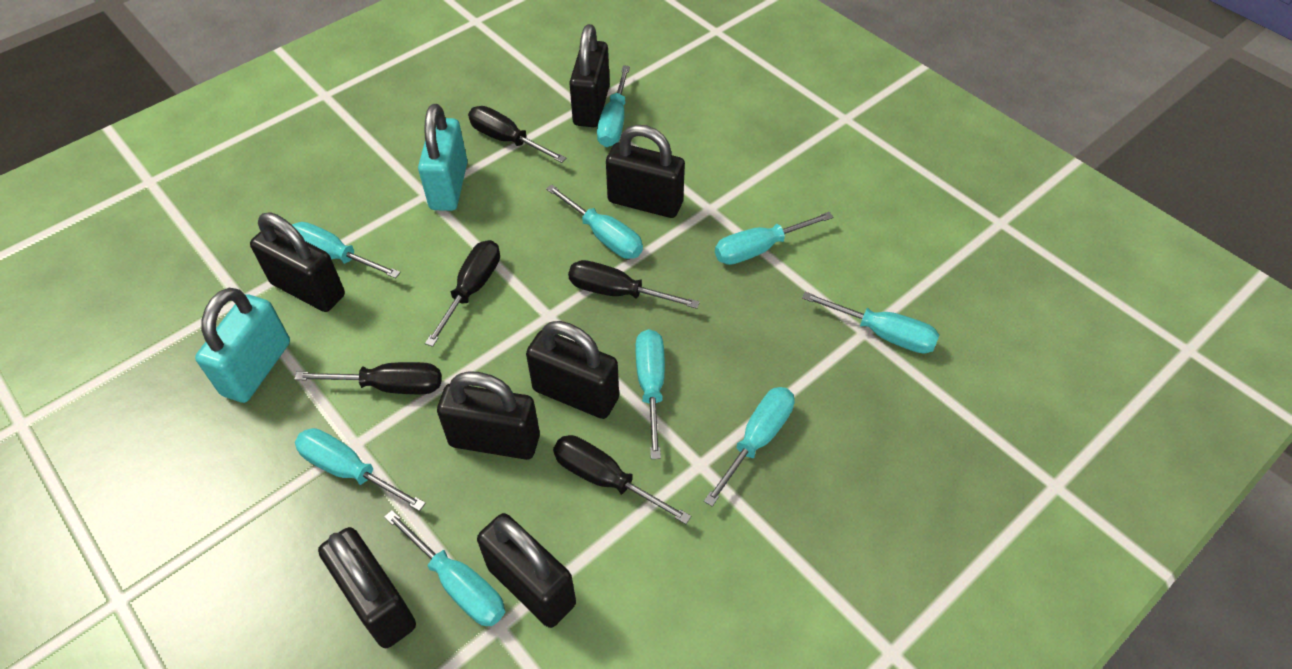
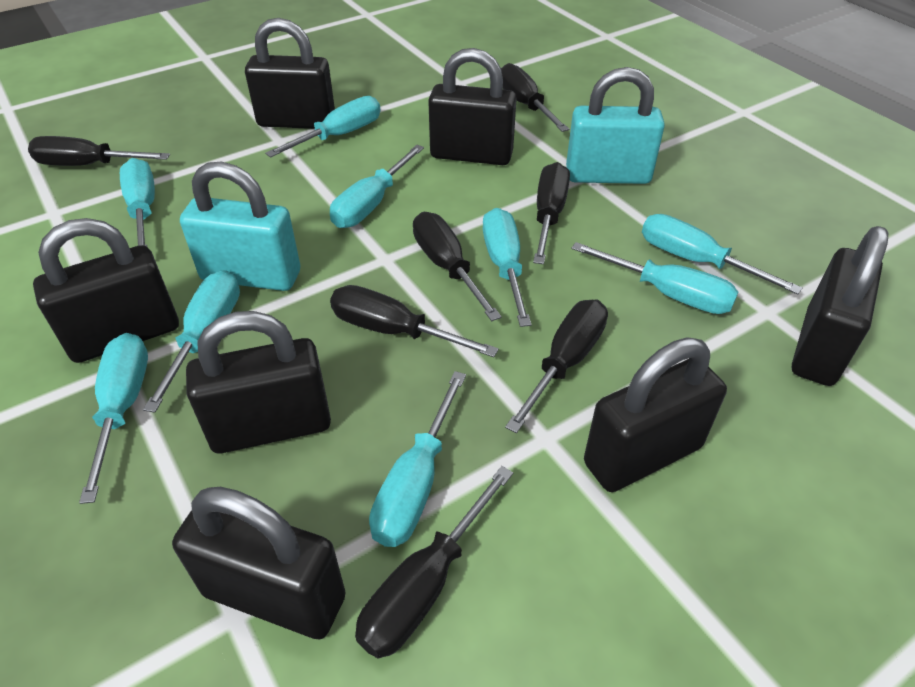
black screwdriver: 5 -> 7

